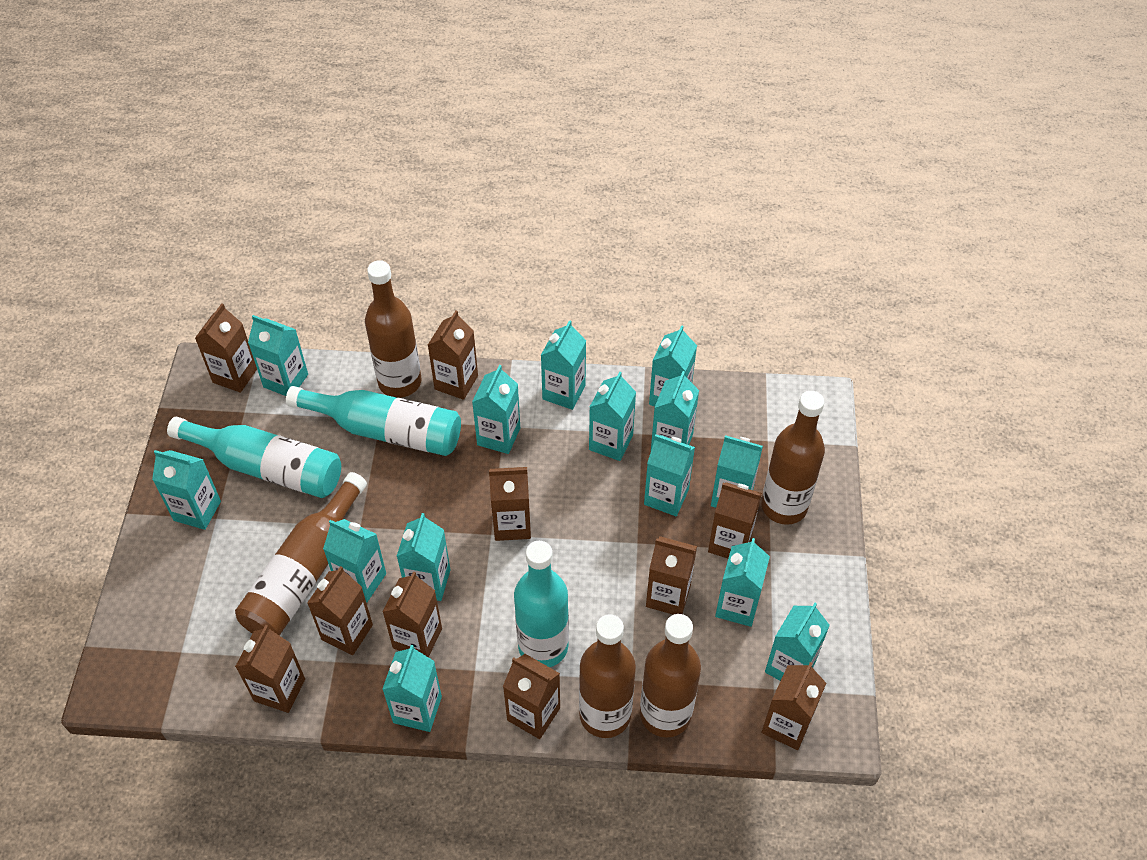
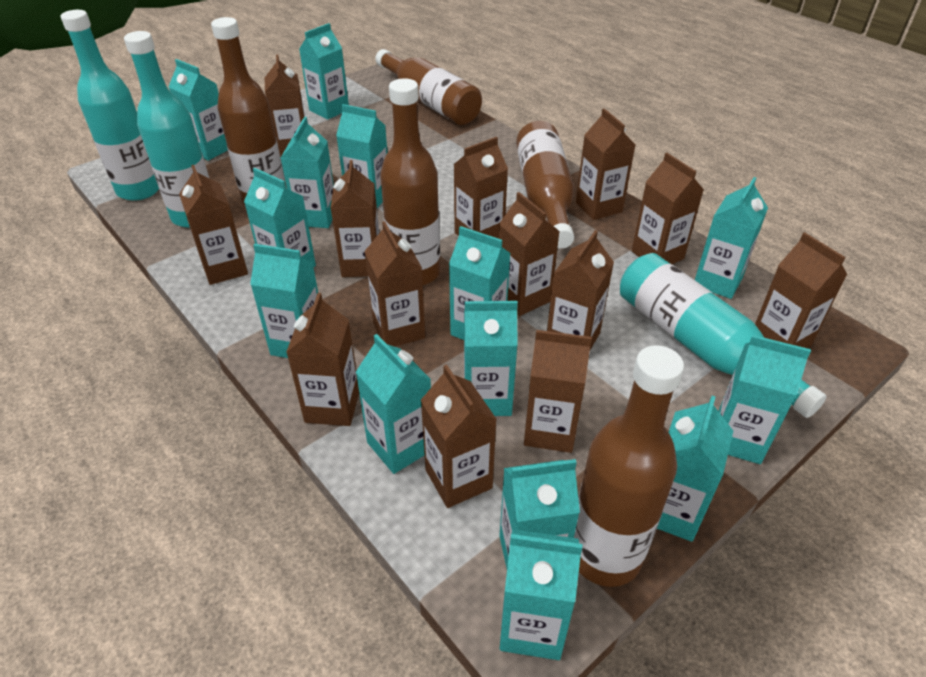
brown carton: 10 -> 13

